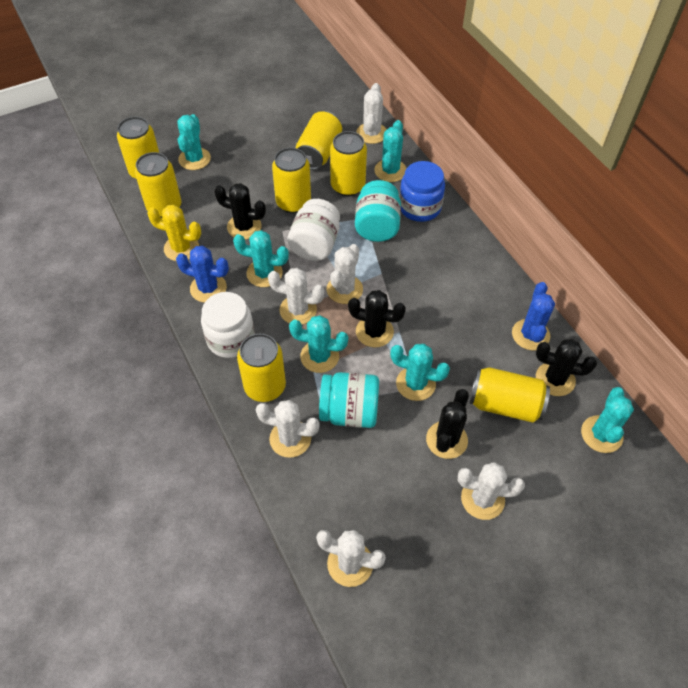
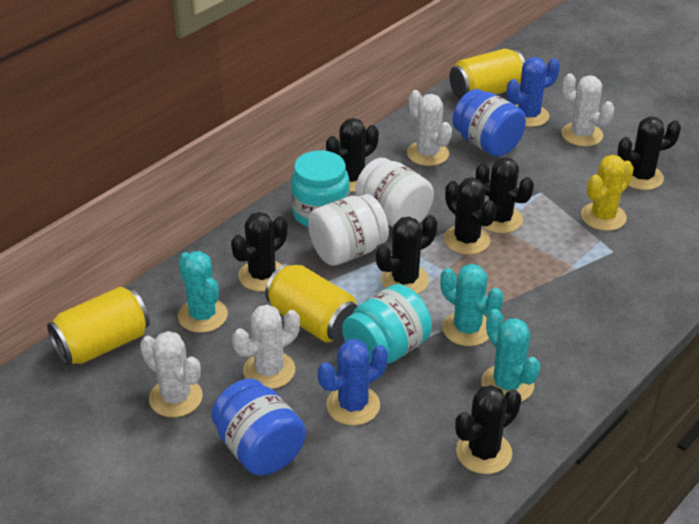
black cactus: 4 -> 7
blue jar: 1 -> 2
turquoise cactus: 6 -> 3
white cactus: 6 -> 4
yellow can: 7 -> 3

